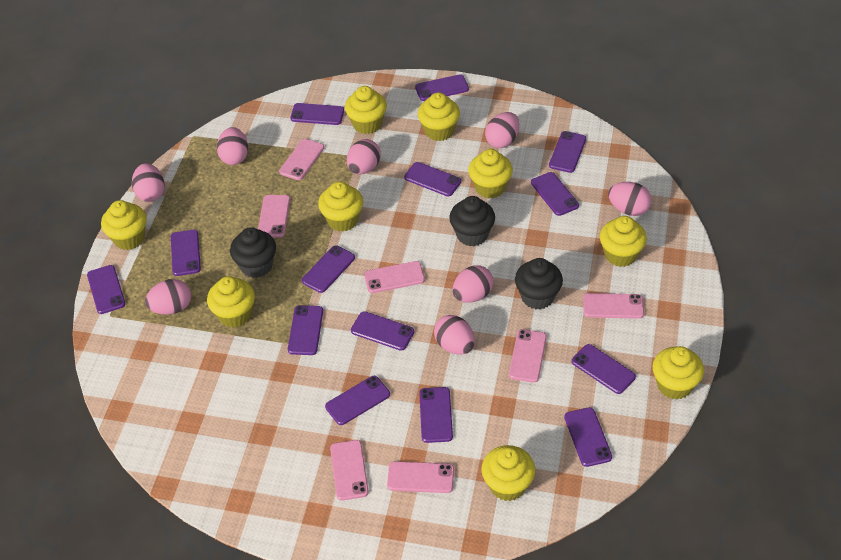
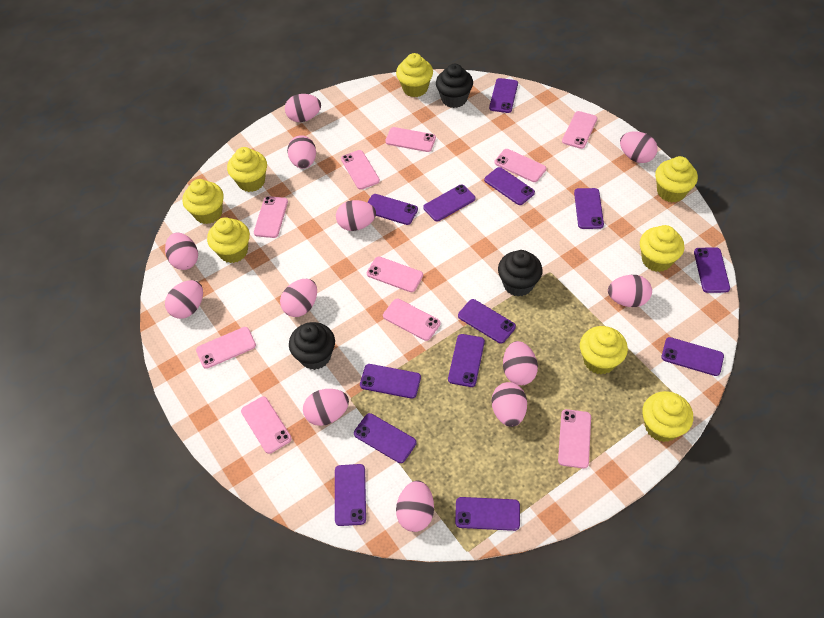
pink egg: 8 -> 12
pink phone: 7 -> 10
purple phone: 14 -> 13
yellow cupcake: 9 -> 8

